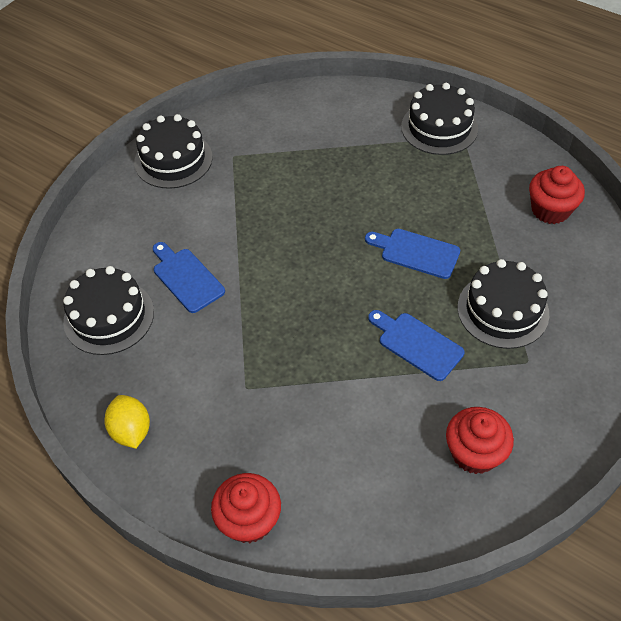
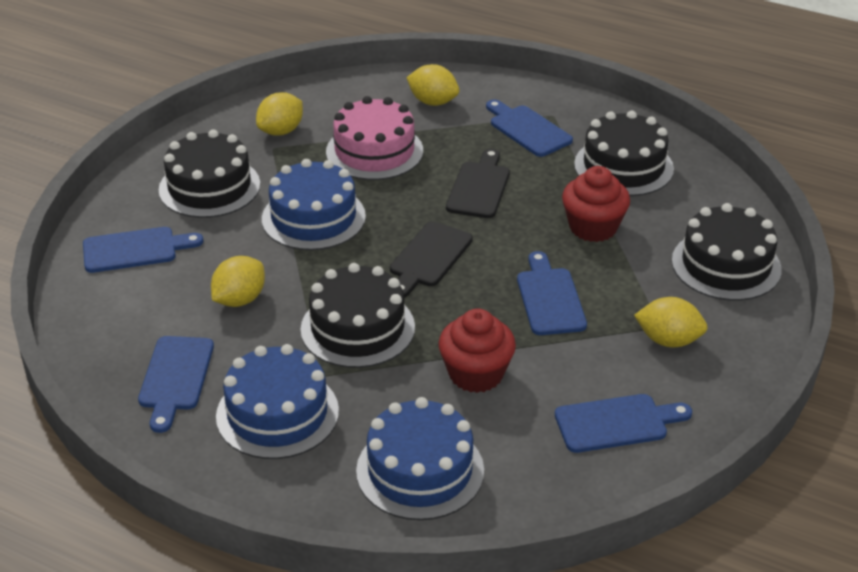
black cutting board: 0 -> 2
blue cake: 0 -> 3
blue cutting board: 3 -> 5
pink cake: 0 -> 1
red cupcake: 3 -> 2
yellow lemon: 1 -> 4

